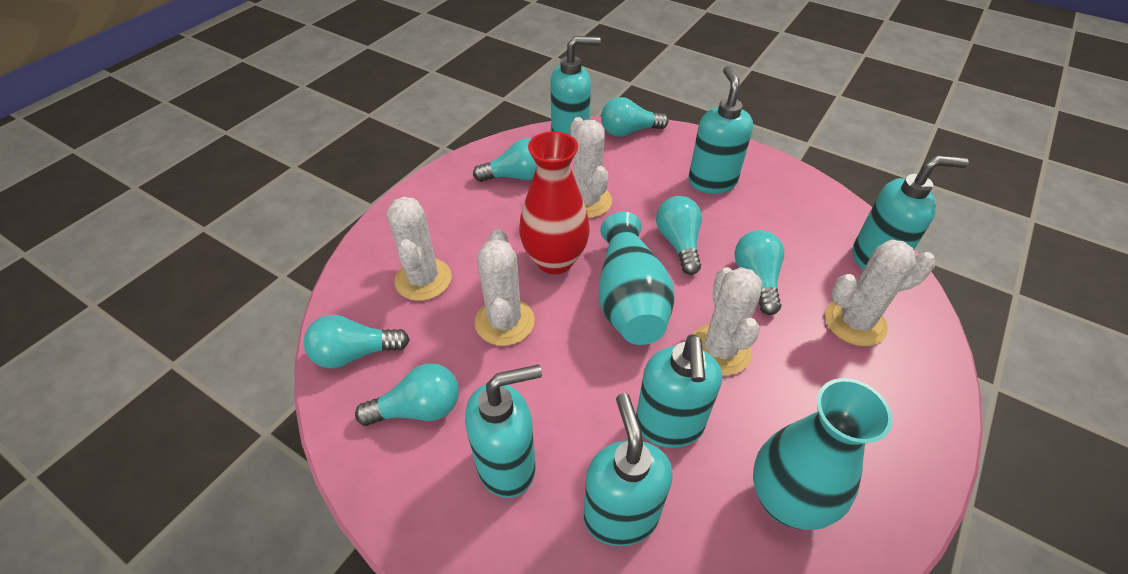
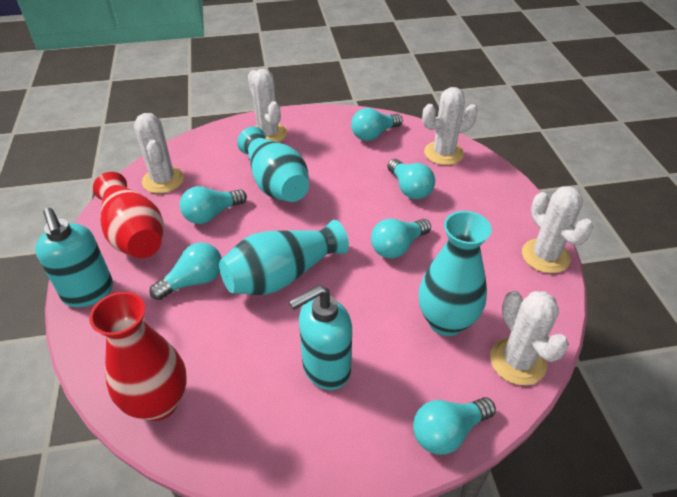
red vase: 1 -> 2
turquoise soap dispenser: 6 -> 2
turquoise vase: 2 -> 3

